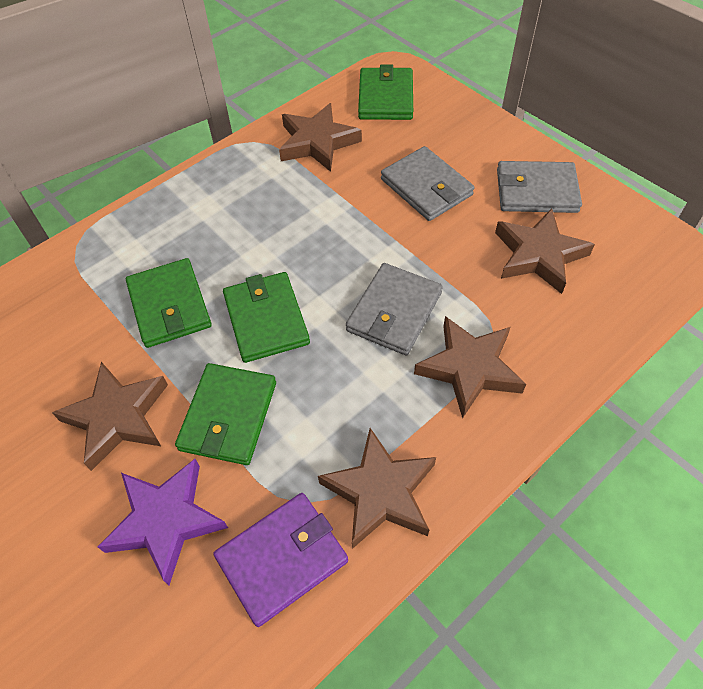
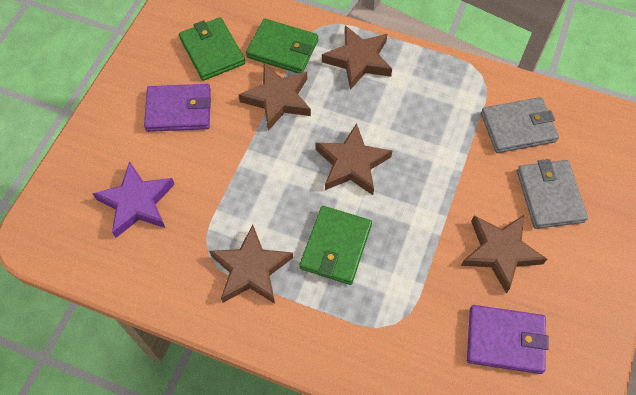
green wallet: 4 -> 3
grey wallet: 3 -> 2
purple wallet: 1 -> 2

